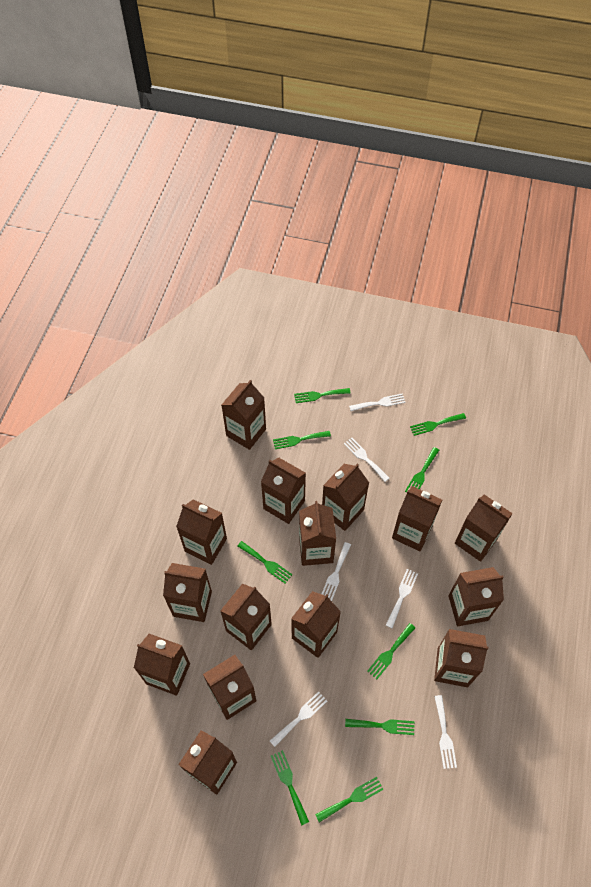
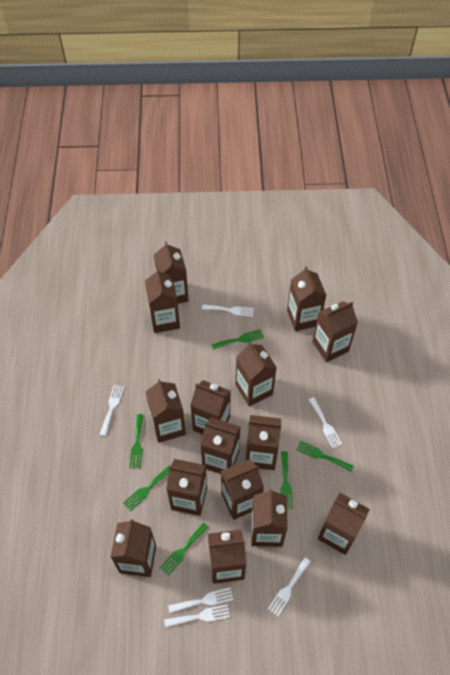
green fork: 9 -> 6

